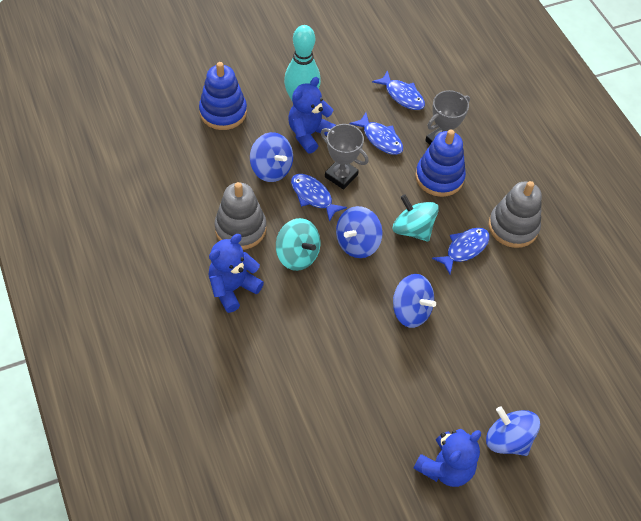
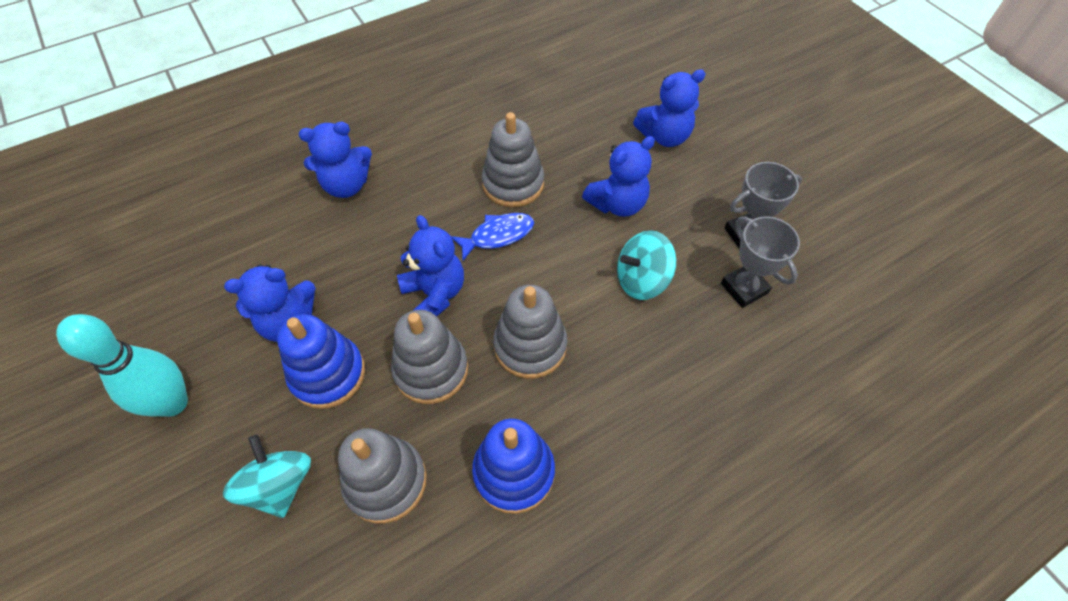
blue fish: 4 -> 1
blue spinning top: 4 -> 0
blue teddy bear: 3 -> 5
grey stacking toy: 2 -> 4

